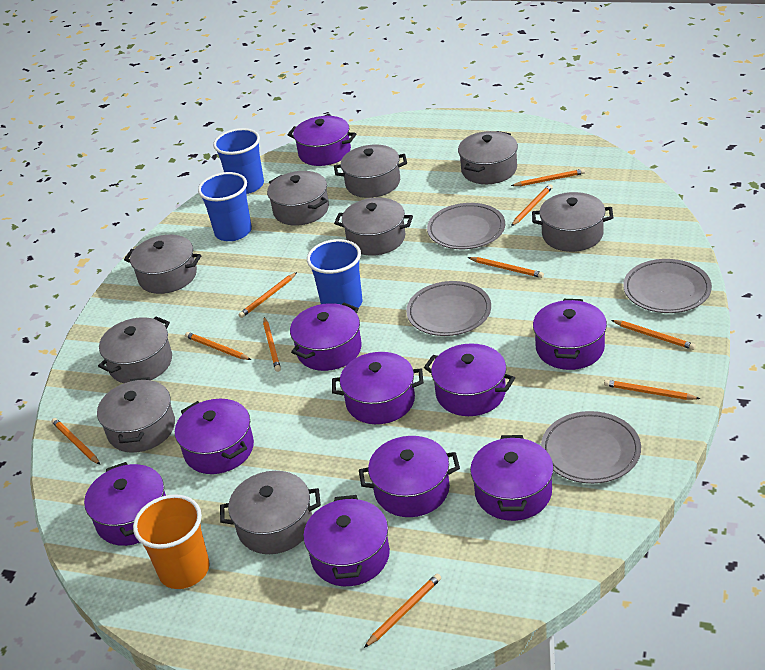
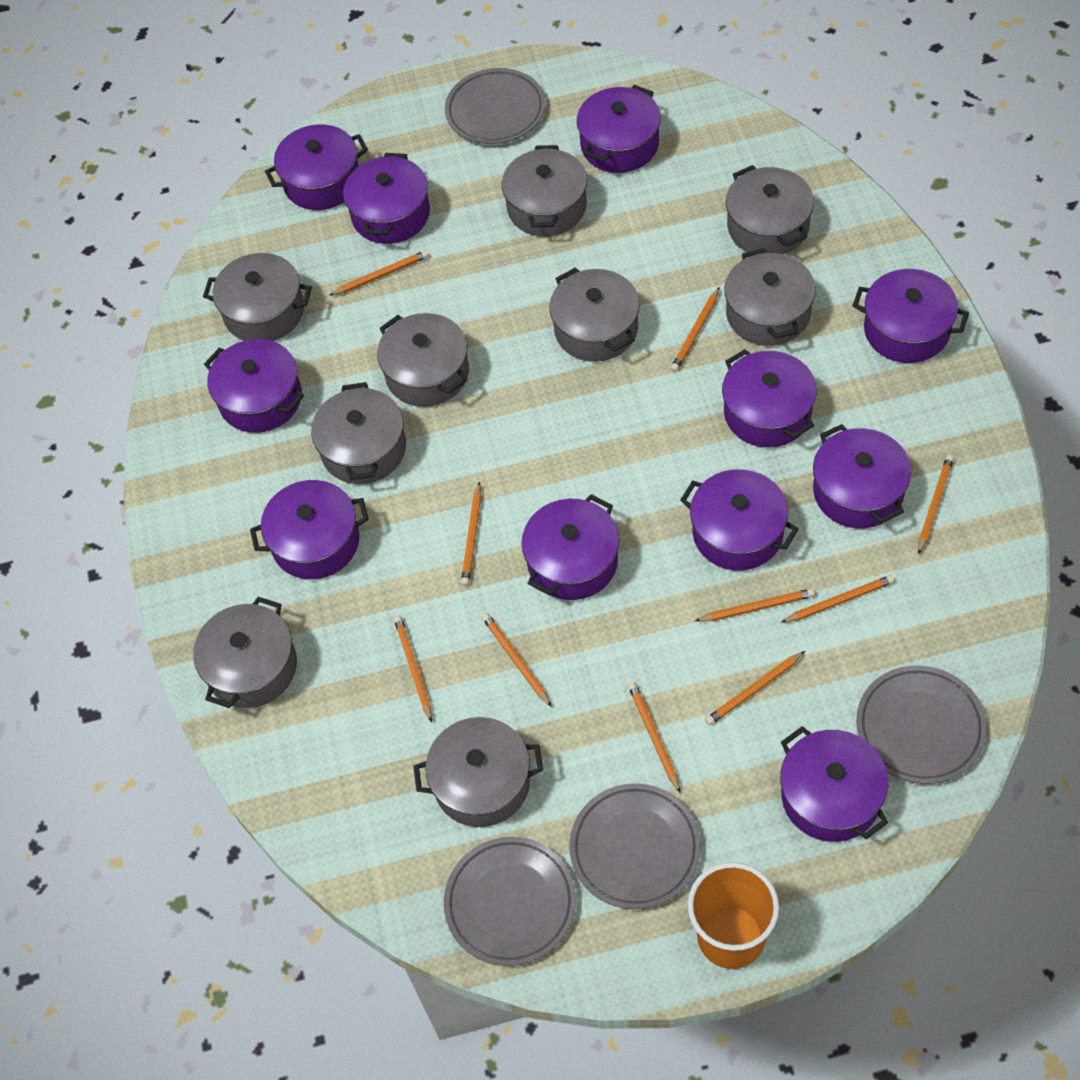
blue cup: 3 -> 0
purple pot: 10 -> 11

